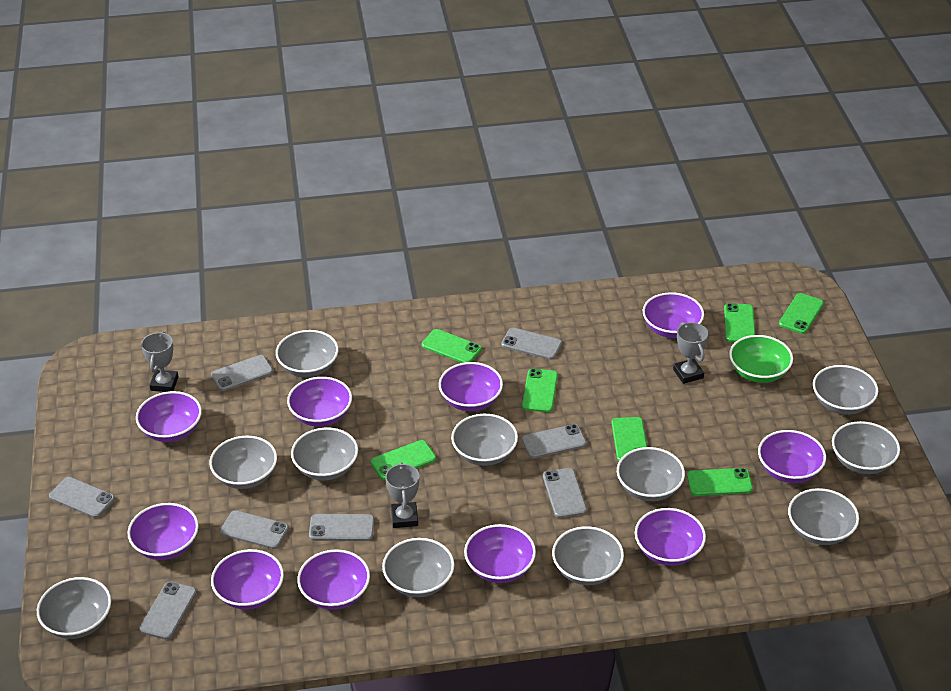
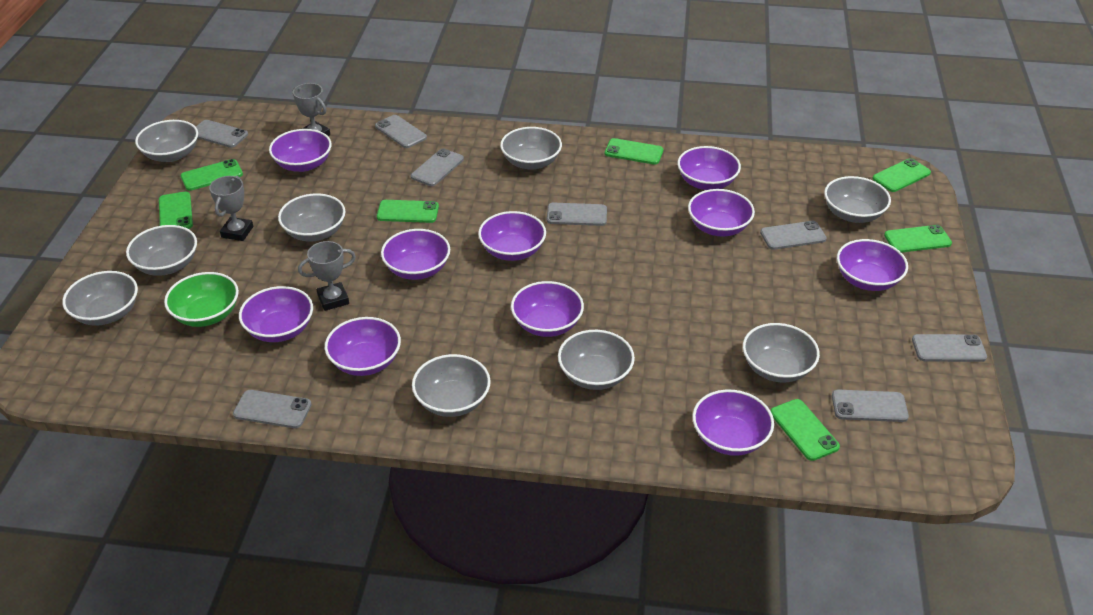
grey bowl: 11 -> 9

